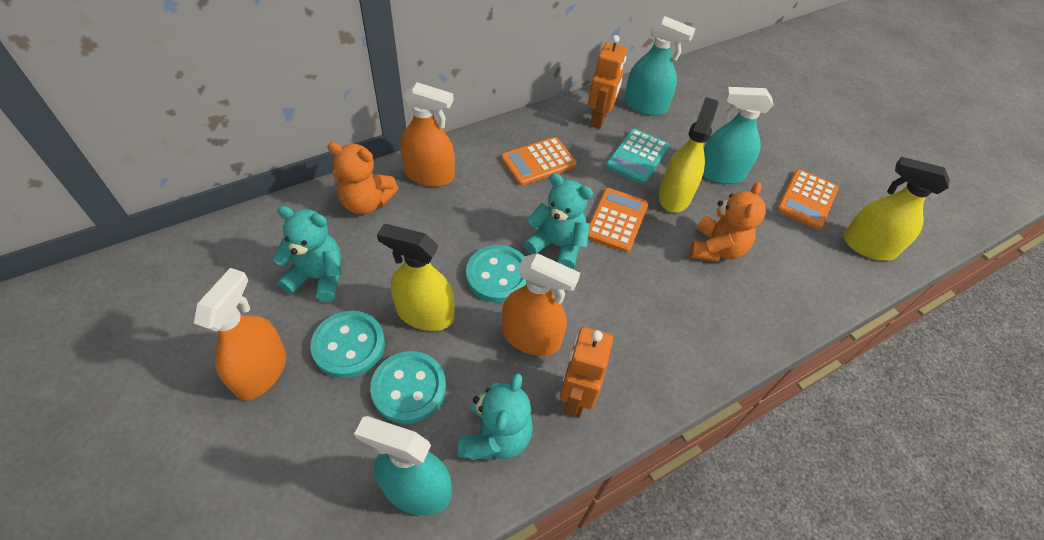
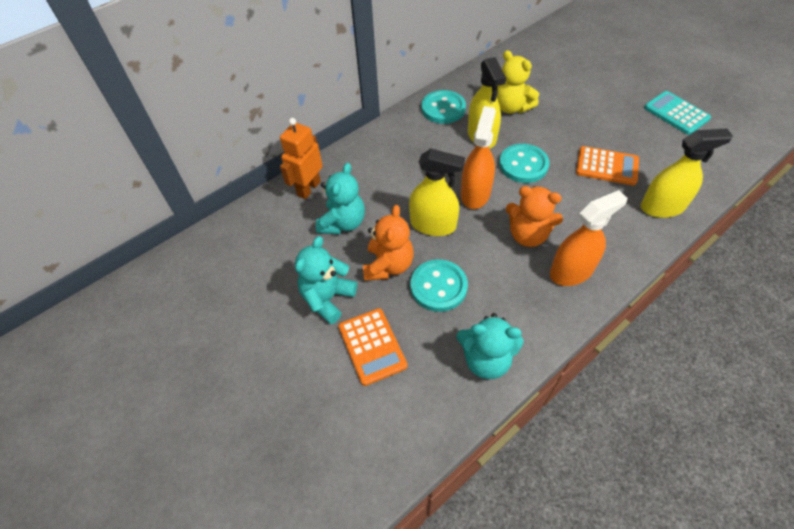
orange calculator: 3 -> 2
orange robot: 2 -> 1
orange spray bottle: 3 -> 2
turquoise spray bottle: 3 -> 0
yellow teddy bear: 0 -> 1

